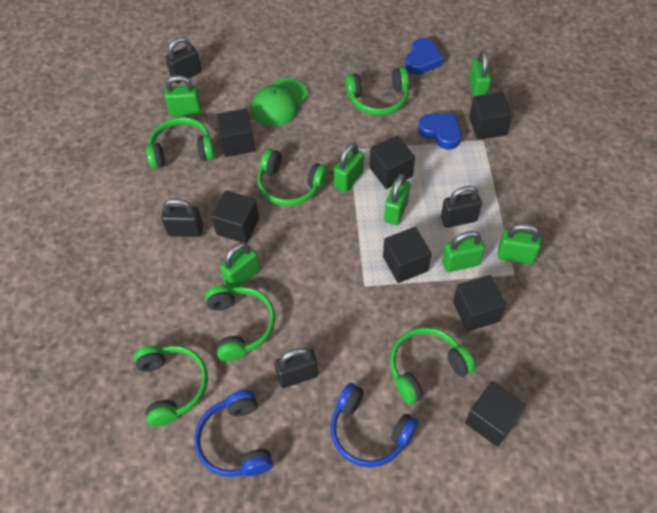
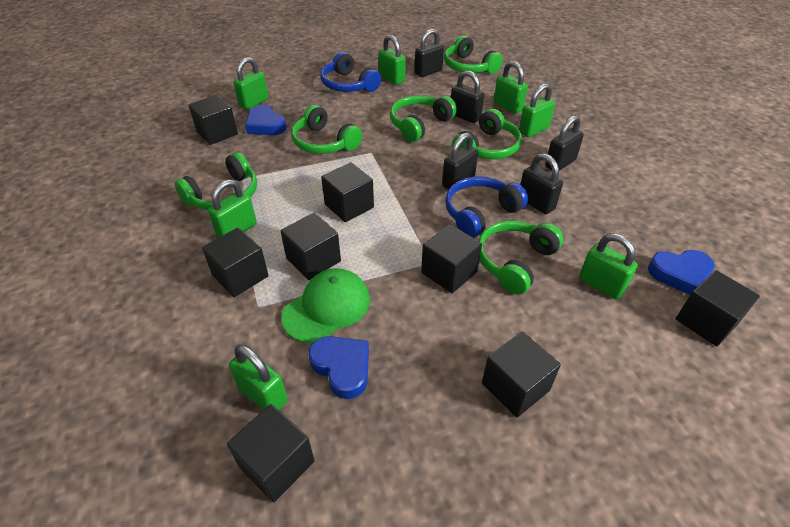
black cube: 7 -> 8
black padlock: 4 -> 5
blue heart: 2 -> 3

